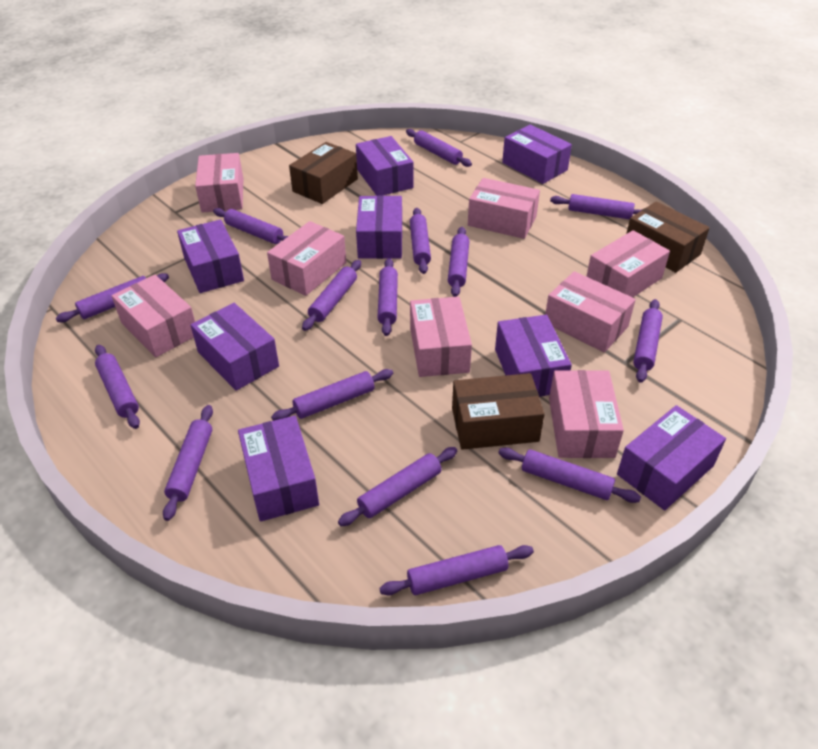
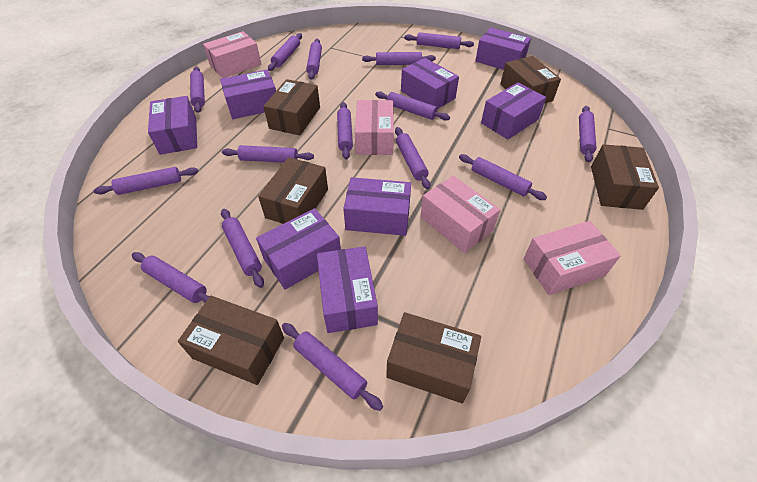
brown box: 3 -> 6
pink box: 8 -> 4

